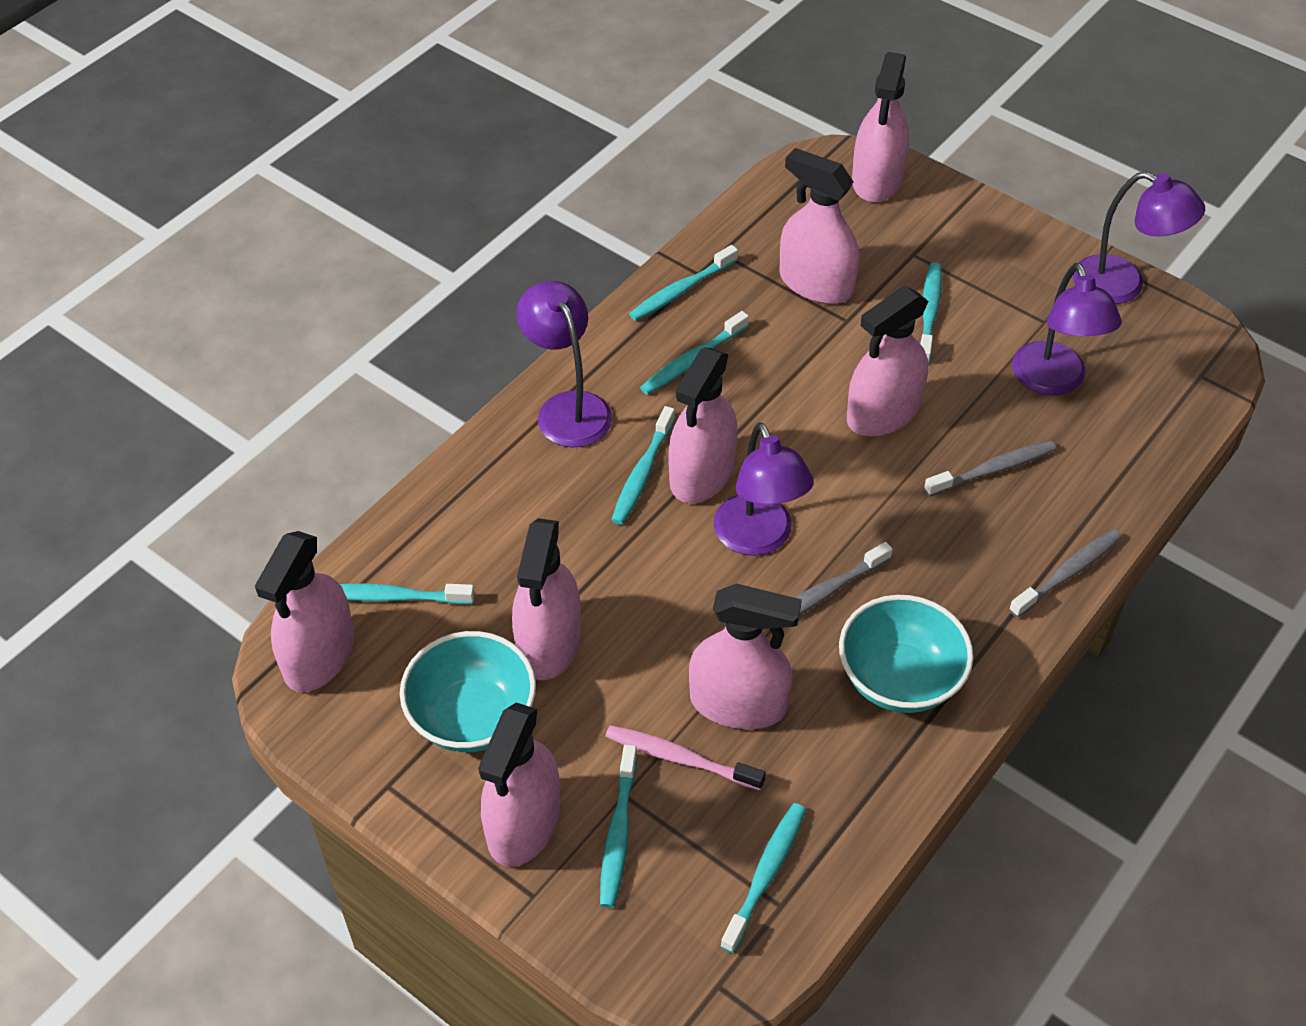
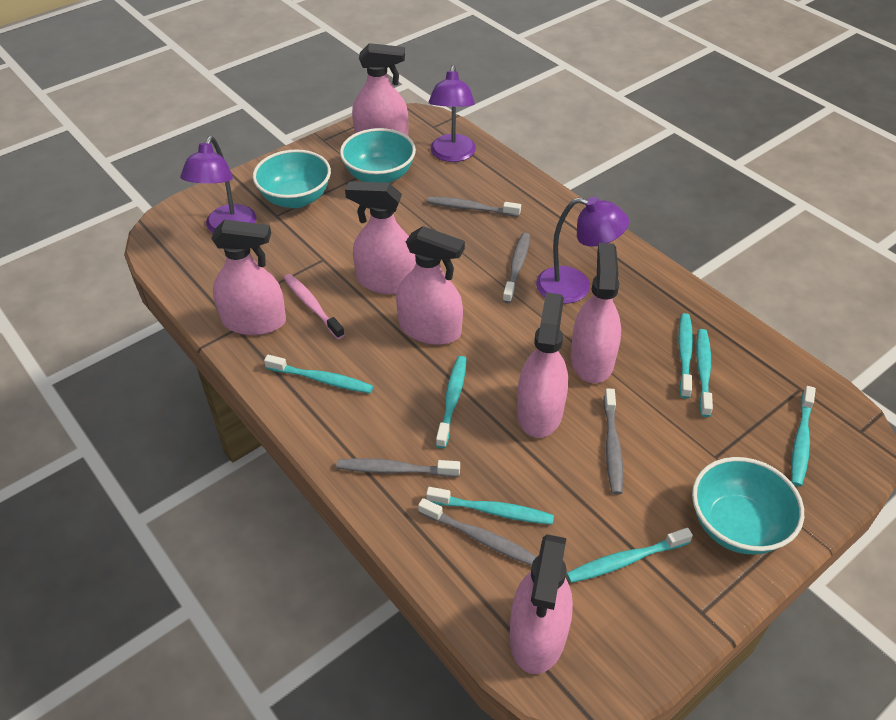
grey toothbrush: 3 -> 5
pink spray bottle: 8 -> 7
purple lamp: 4 -> 3
turquoise bowl: 2 -> 3

